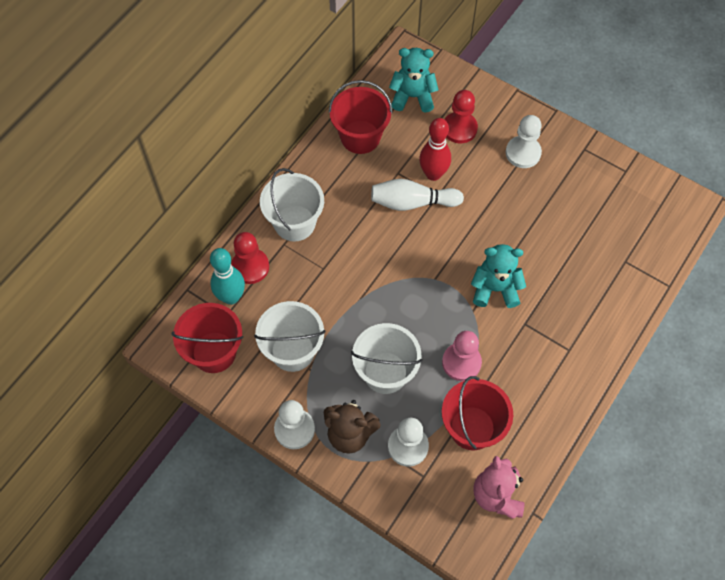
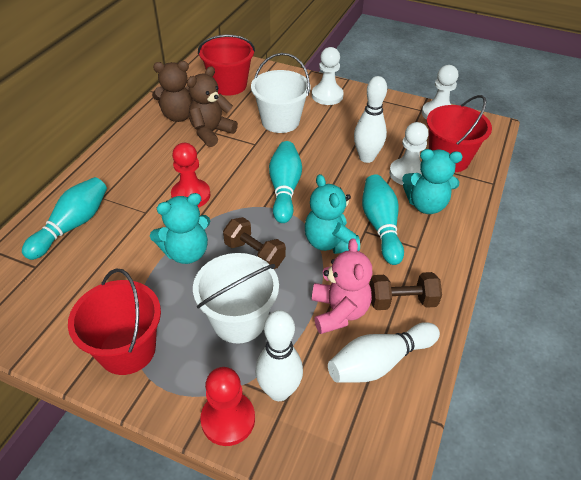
brown dumbbell: 0 -> 2
brown teddy bear: 1 -> 2
pink pawn: 1 -> 0
red bowling pin: 1 -> 0
turquoise bowling pin: 1 -> 3
turquoise teddy bear: 2 -> 3
white bowling pin: 1 -> 3
white bucket: 3 -> 2

